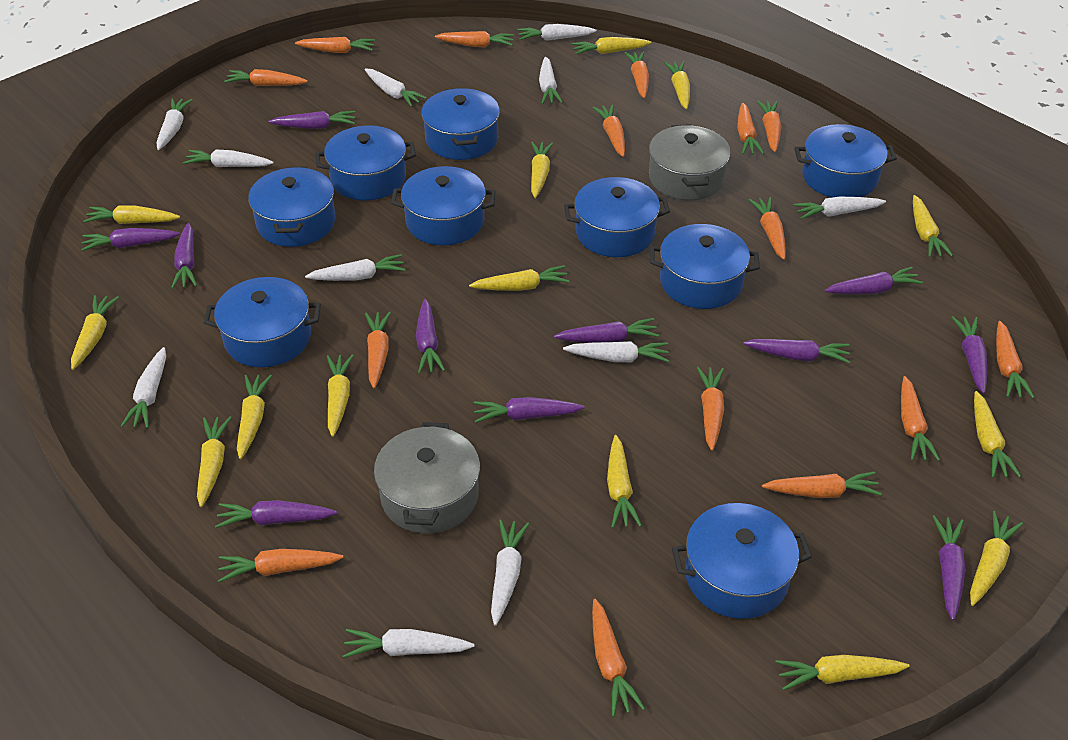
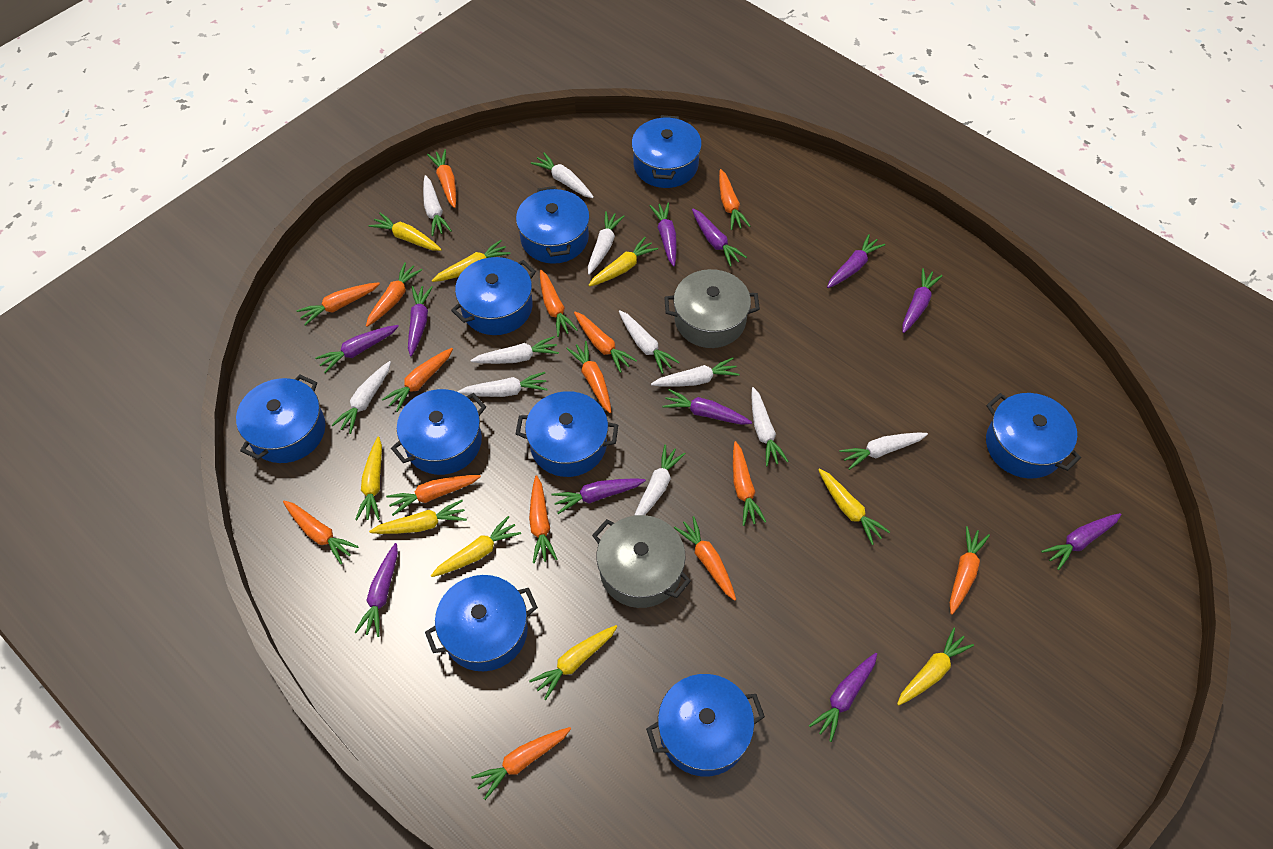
yellow carrot: 14 -> 9

